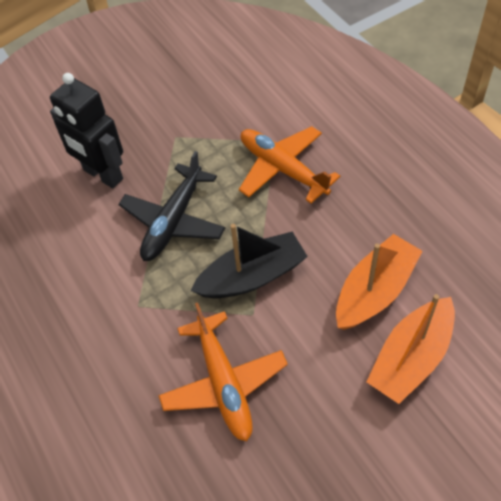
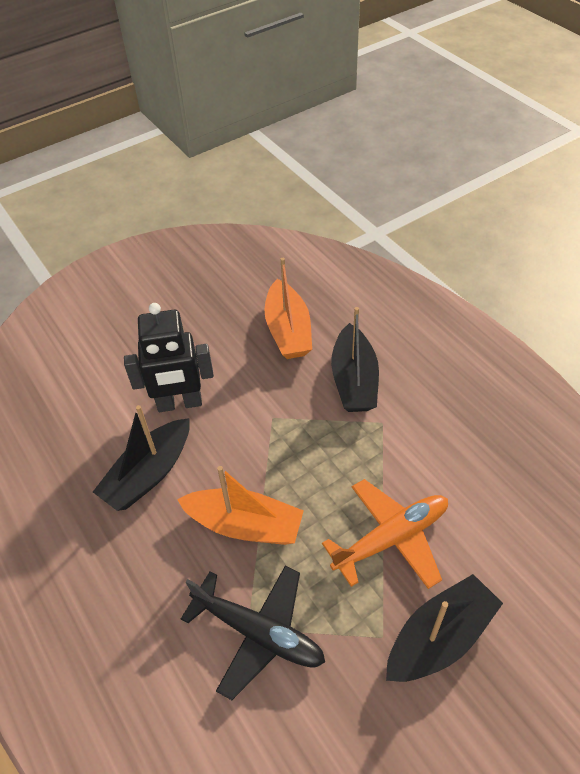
black boat: 1 -> 3
orange plane: 2 -> 1

